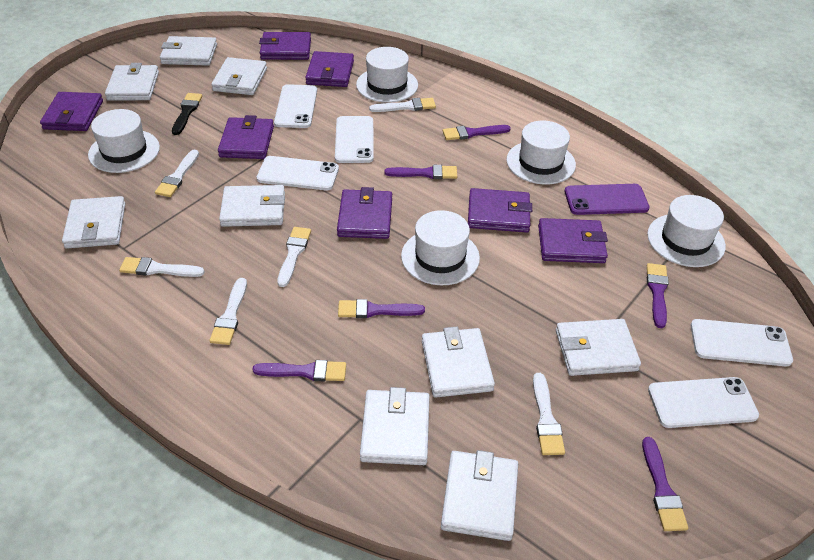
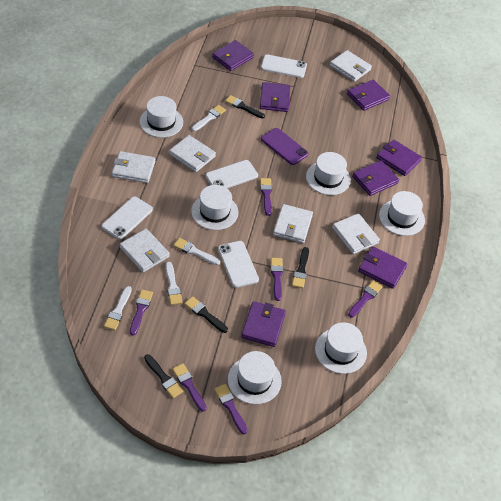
black brush: 1 -> 4
white brush: 6 -> 4
white hat: 5 -> 6
white phone: 5 -> 4
white wallet: 9 -> 6

